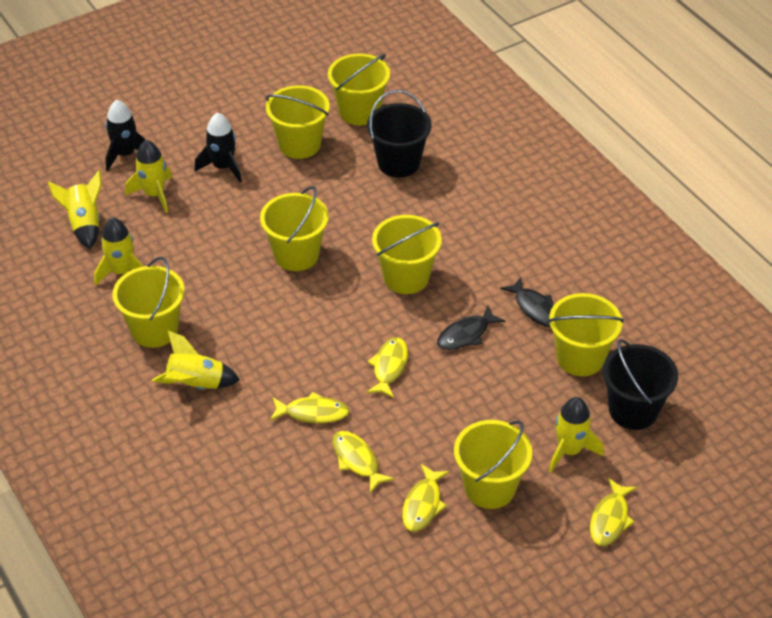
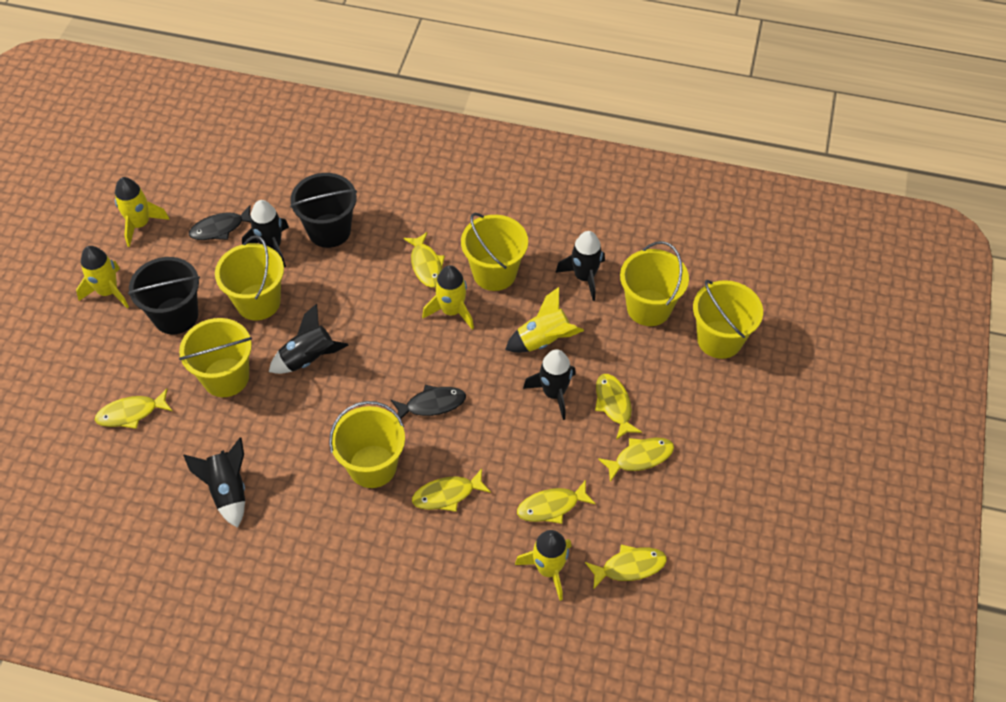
black rocket: 2 -> 5
yellow bucket: 7 -> 6
yellow fish: 5 -> 7

